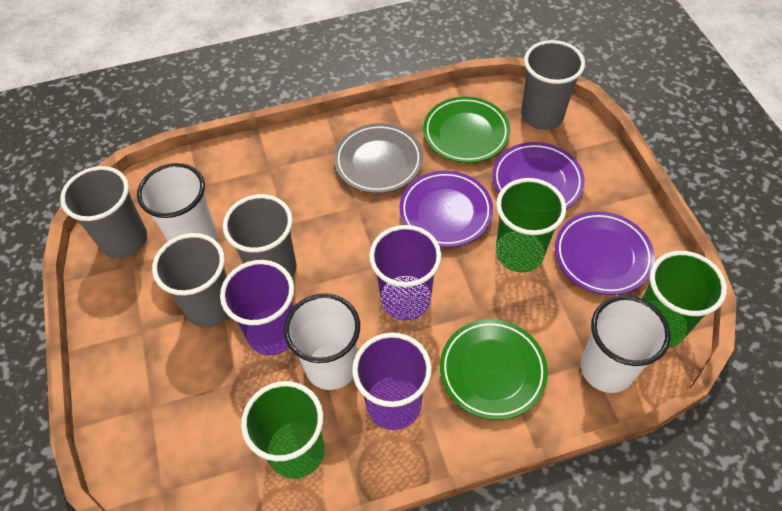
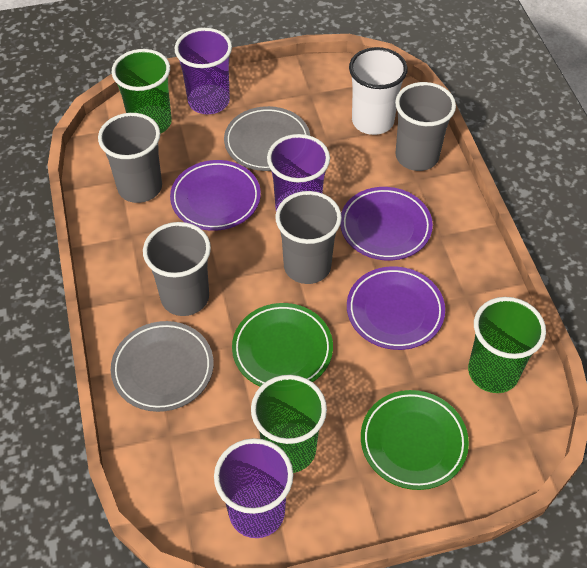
grey plate: 1 -> 2
white cup: 3 -> 1

